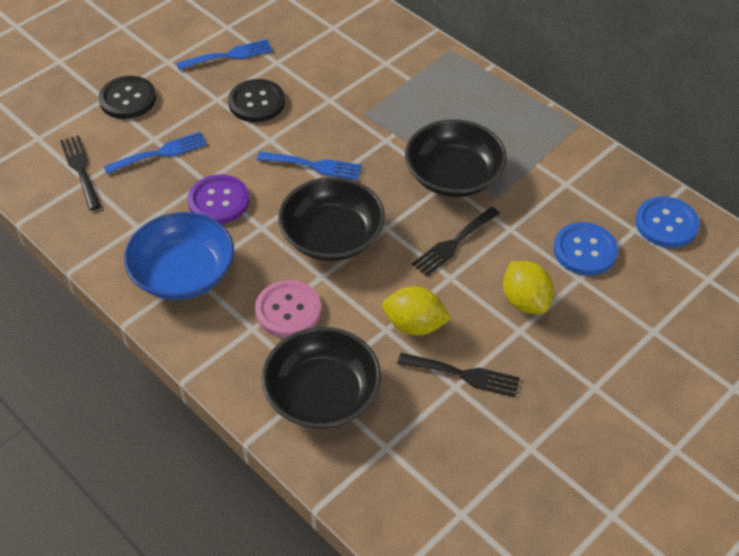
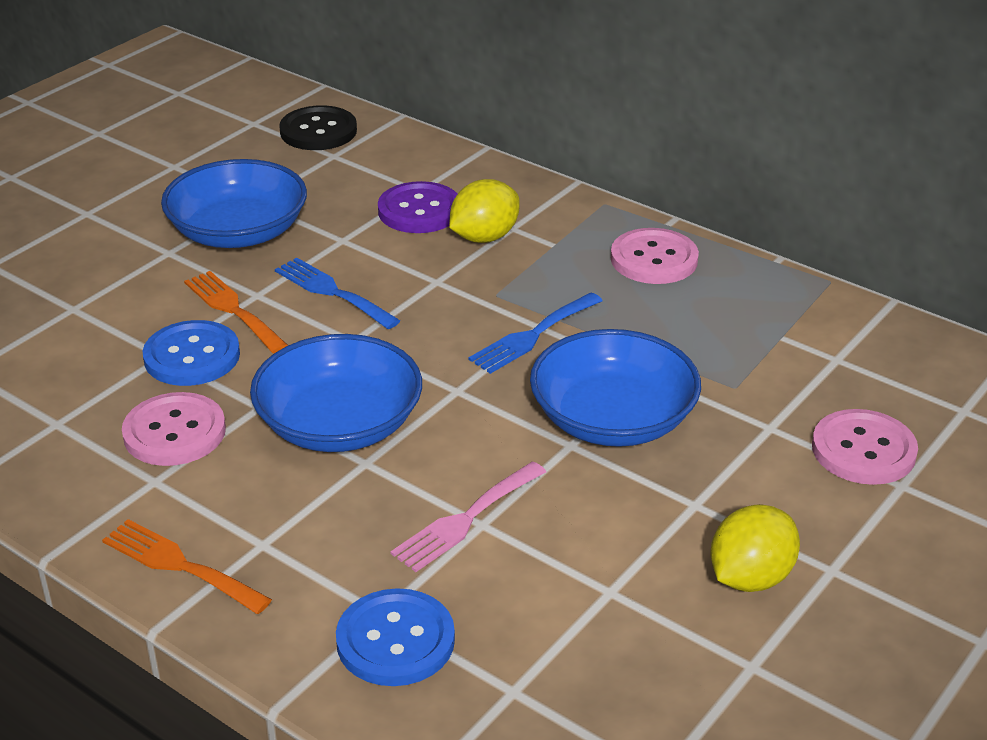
black bowl: 3 -> 0
black button: 2 -> 1
black fork: 3 -> 0
blue bowl: 1 -> 3
blue fork: 3 -> 2
orange fork: 0 -> 2
pink button: 1 -> 3
pink fork: 0 -> 1

